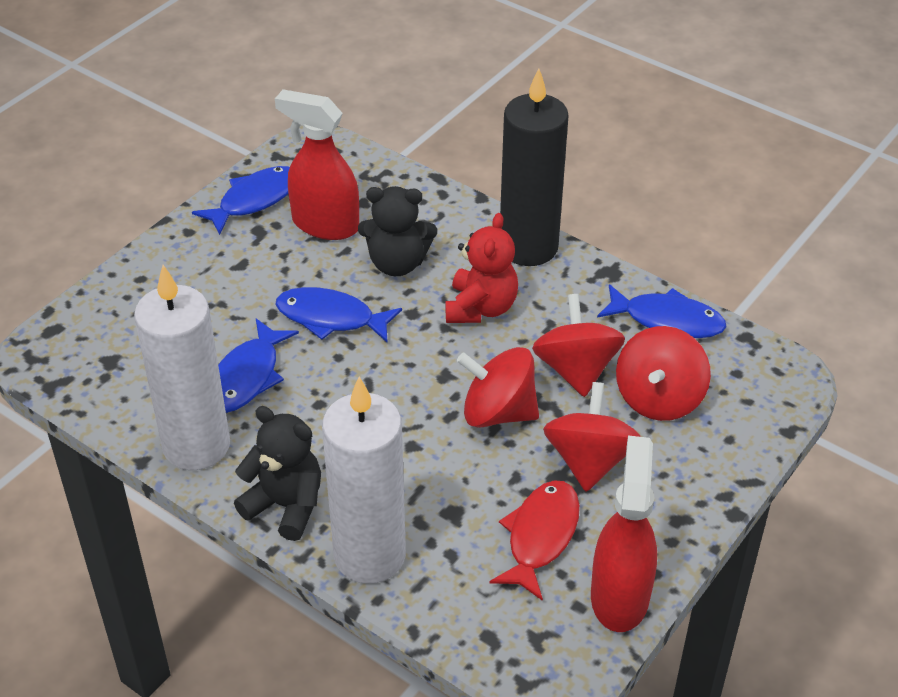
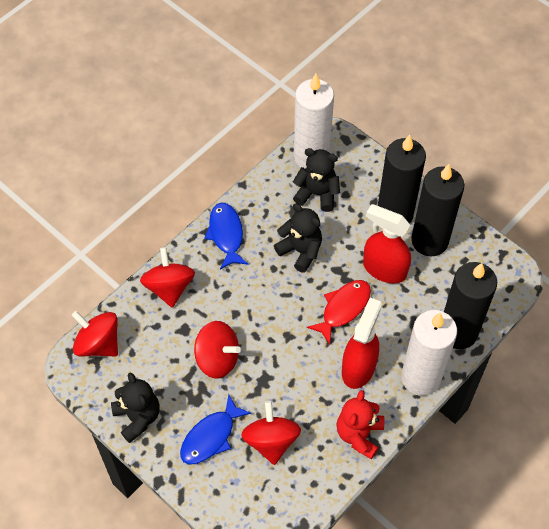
black candle: 1 -> 3
black teddy bear: 2 -> 3
blue fish: 4 -> 2

